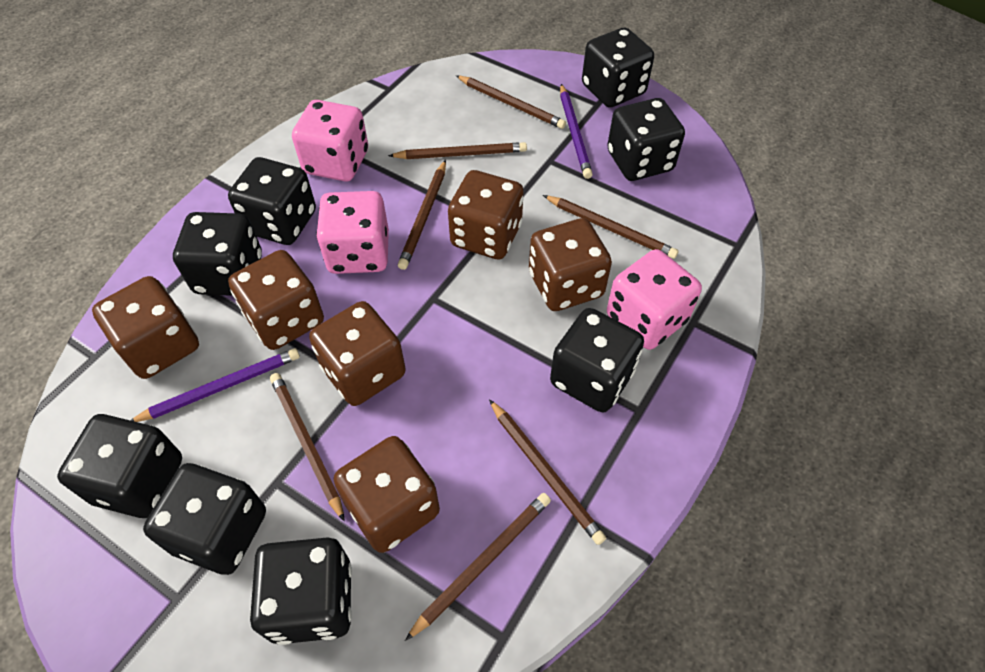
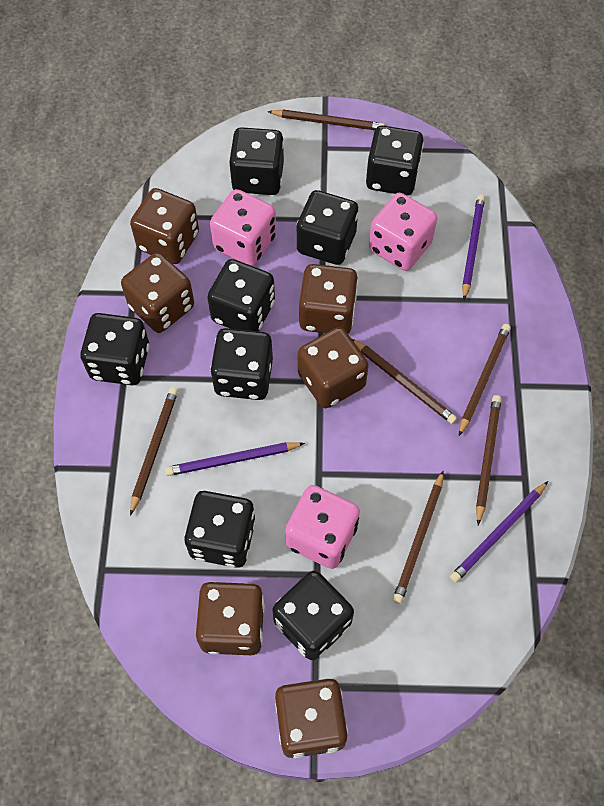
brown pencil: 7 -> 6
purple pencil: 2 -> 3

